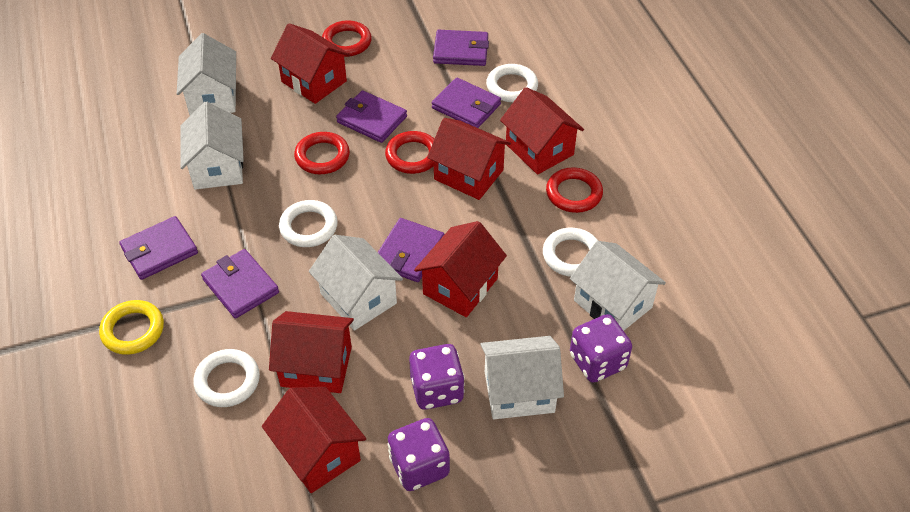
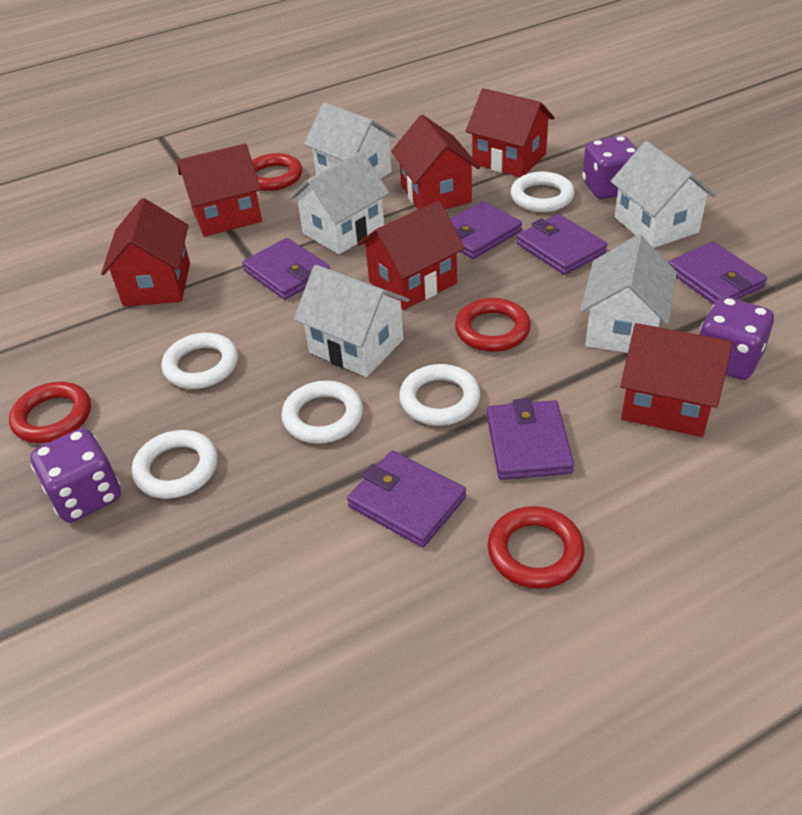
white ring: 4 -> 5
yellow ring: 1 -> 0

